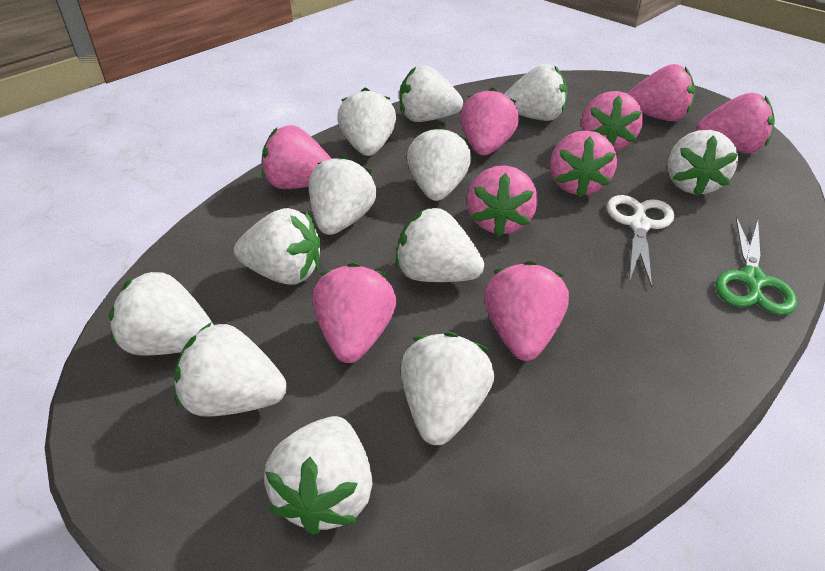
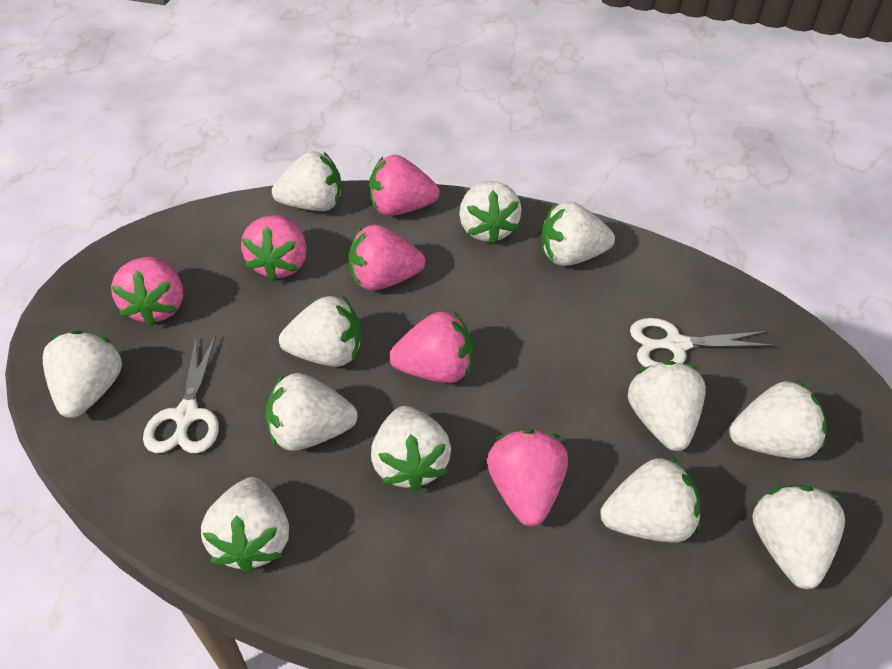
green scissors: 1 -> 0
pink strawberry: 9 -> 6
white scissors: 1 -> 2

